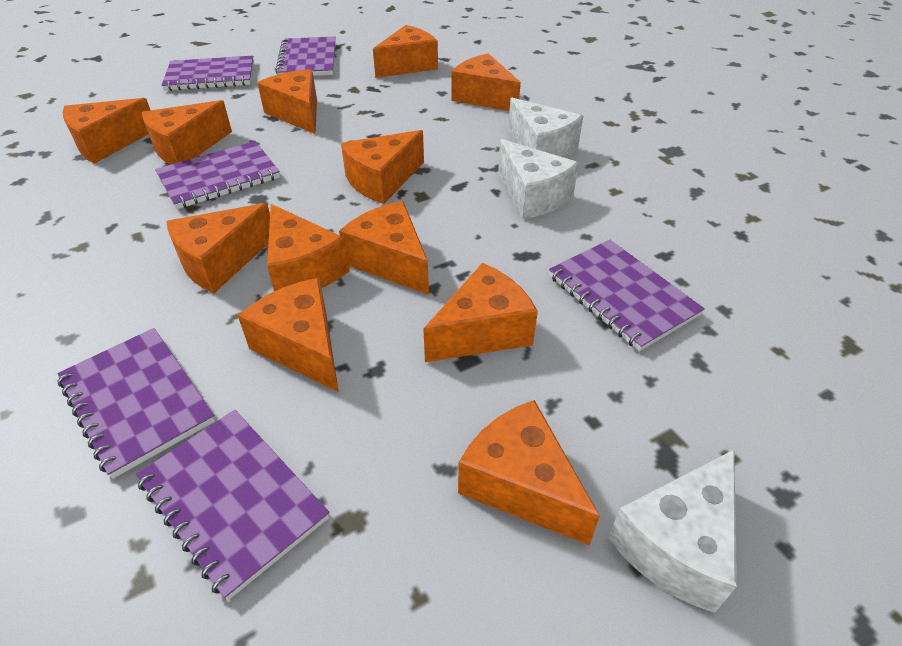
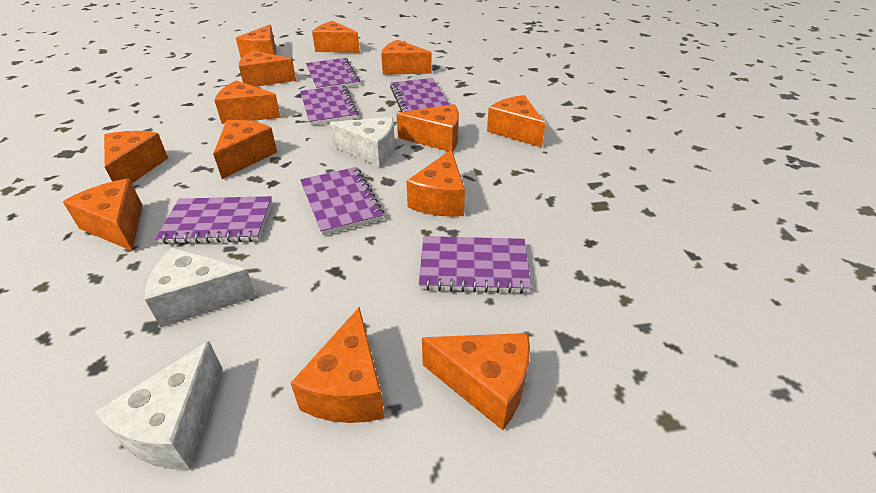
orange cheese: 12 -> 13

